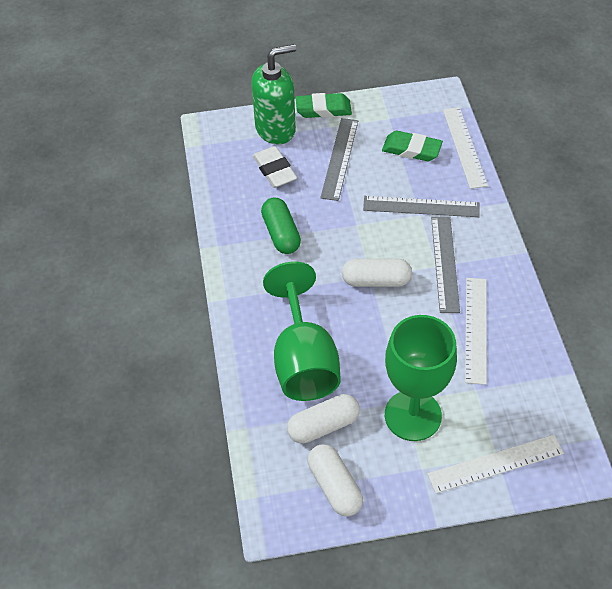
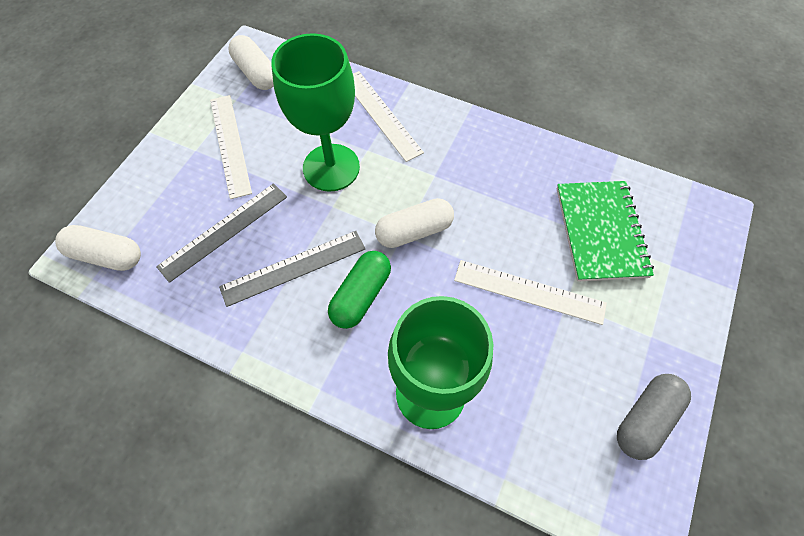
green eraser: 2 -> 0
green notebook: 0 -> 1
green soap dispenser: 1 -> 0
grey capsule: 0 -> 1
grey ruler: 3 -> 2
white eraser: 1 -> 0

